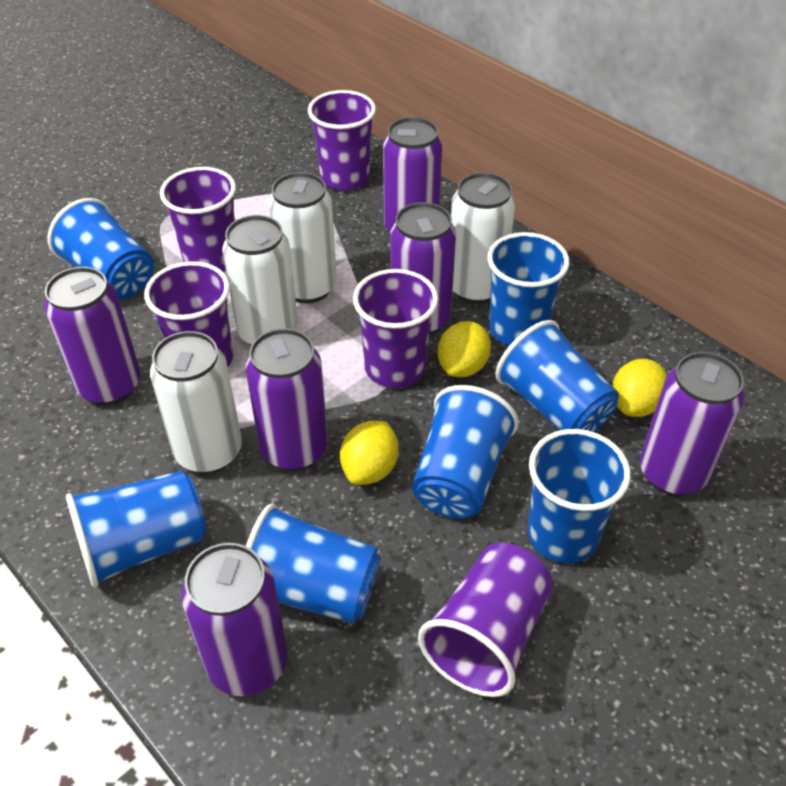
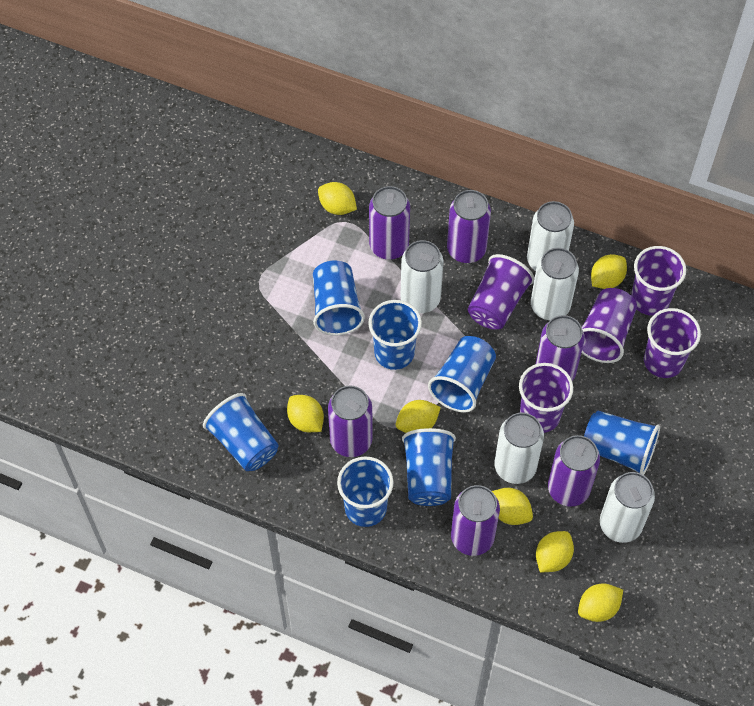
white can: 4 -> 5
yellow lemon: 3 -> 7

